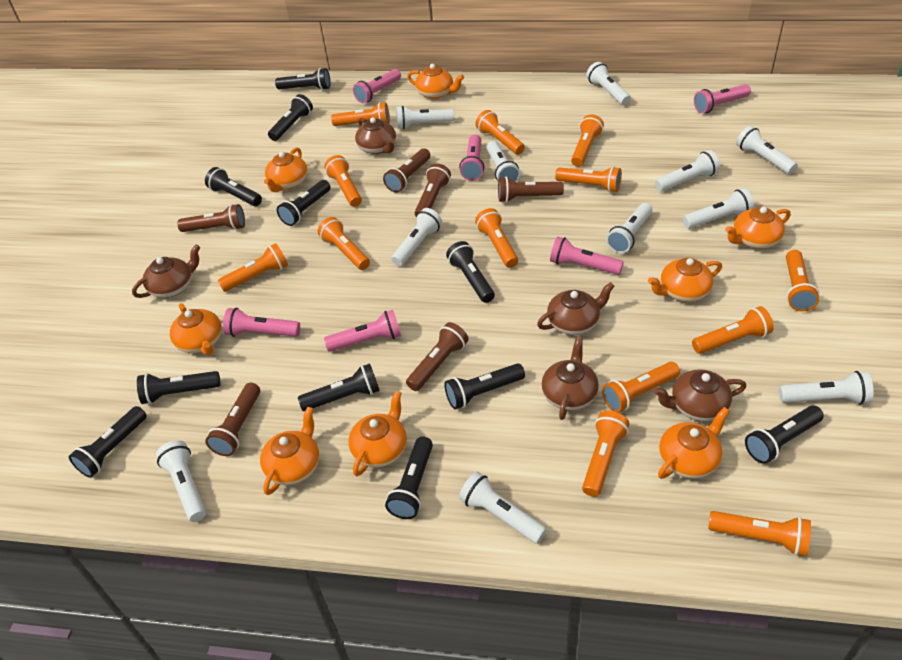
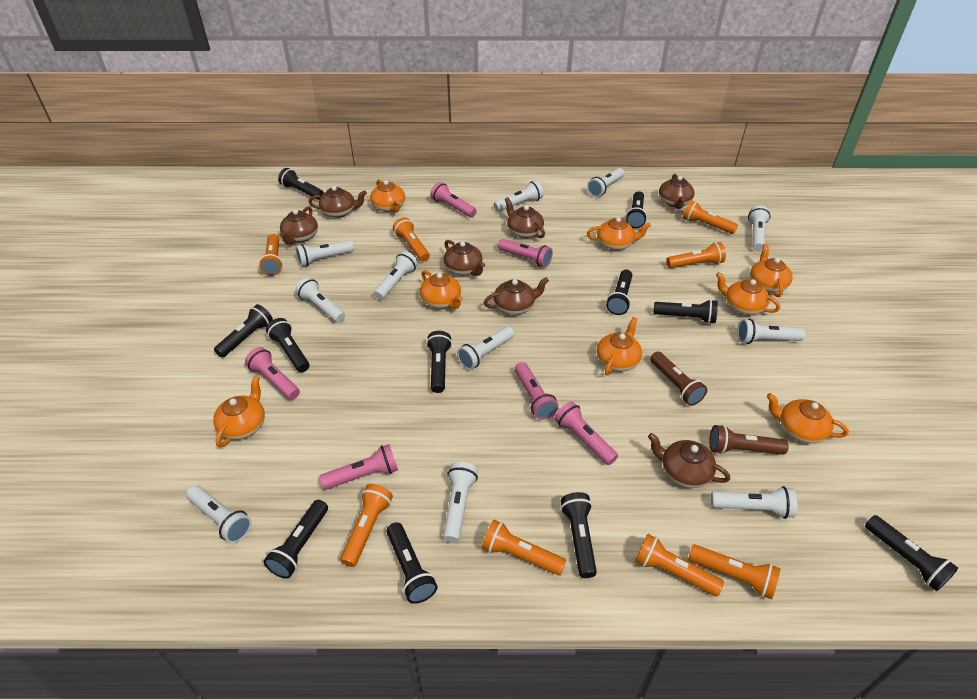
brown flashlight: 6 -> 2
brown teapot: 5 -> 7
orange flashlight: 13 -> 8

